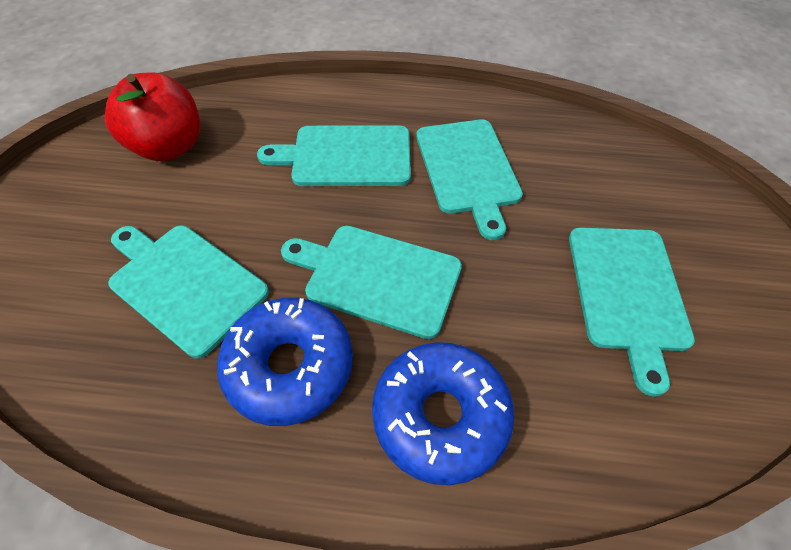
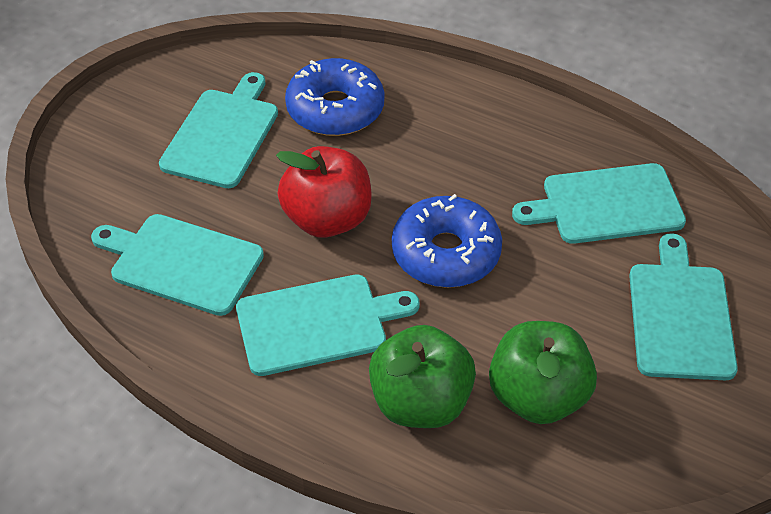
green apple: 0 -> 2

